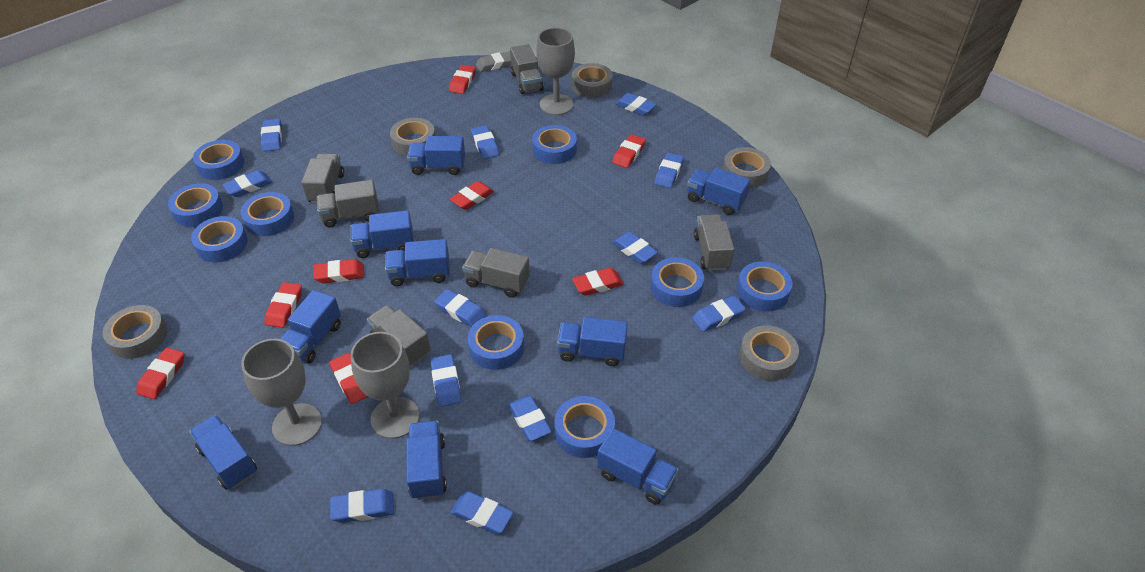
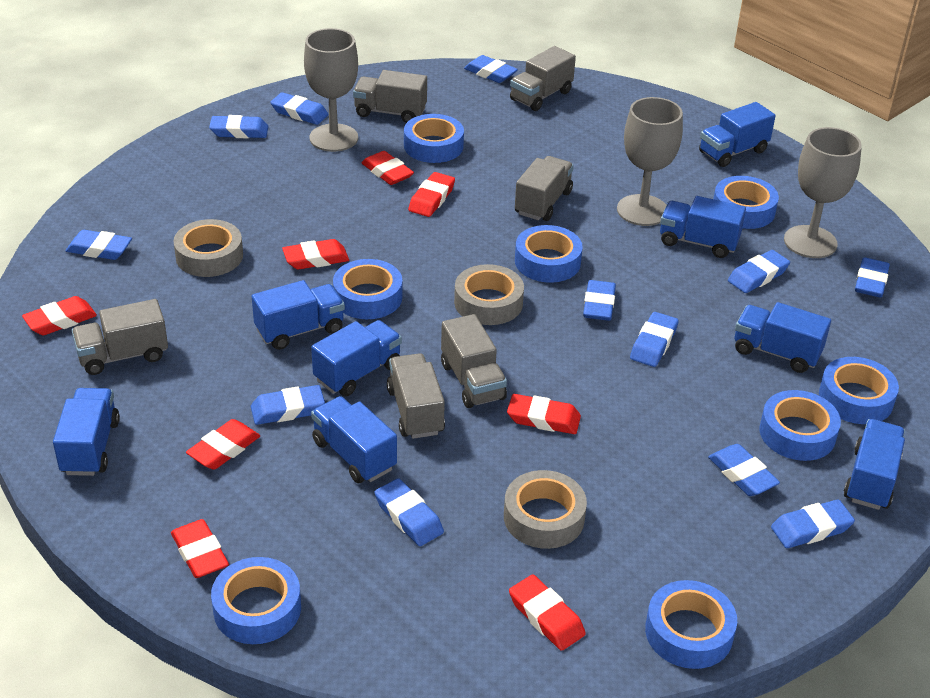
blue tape: 9 -> 8
blue truck: 9 -> 8
grey eraser: 1 -> 0
grey tape: 5 -> 3

